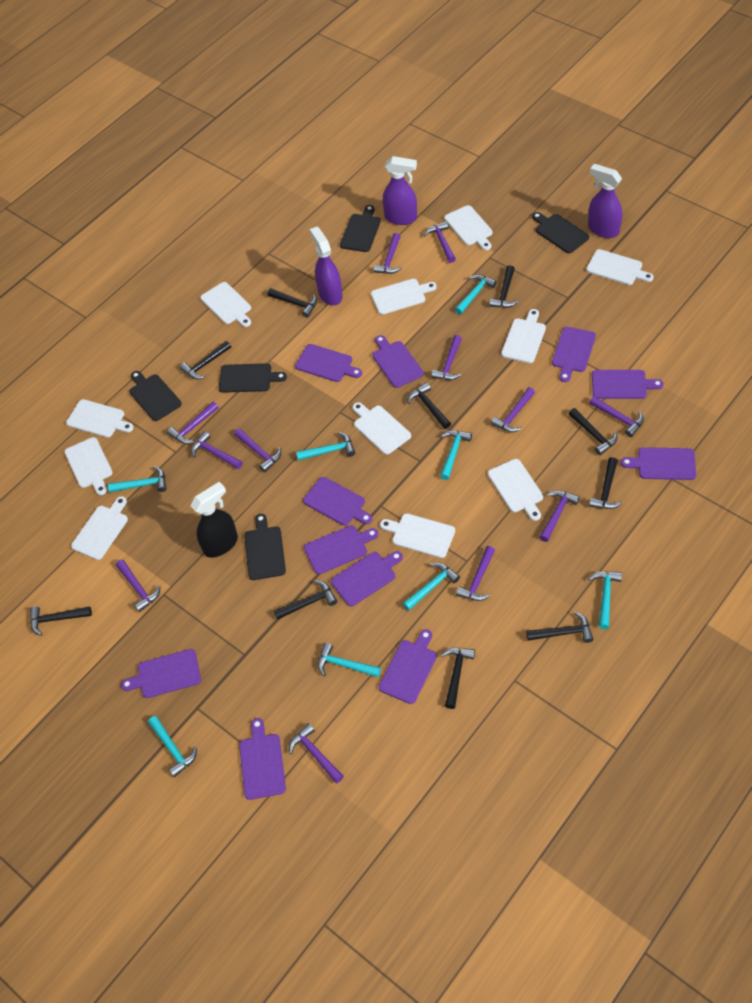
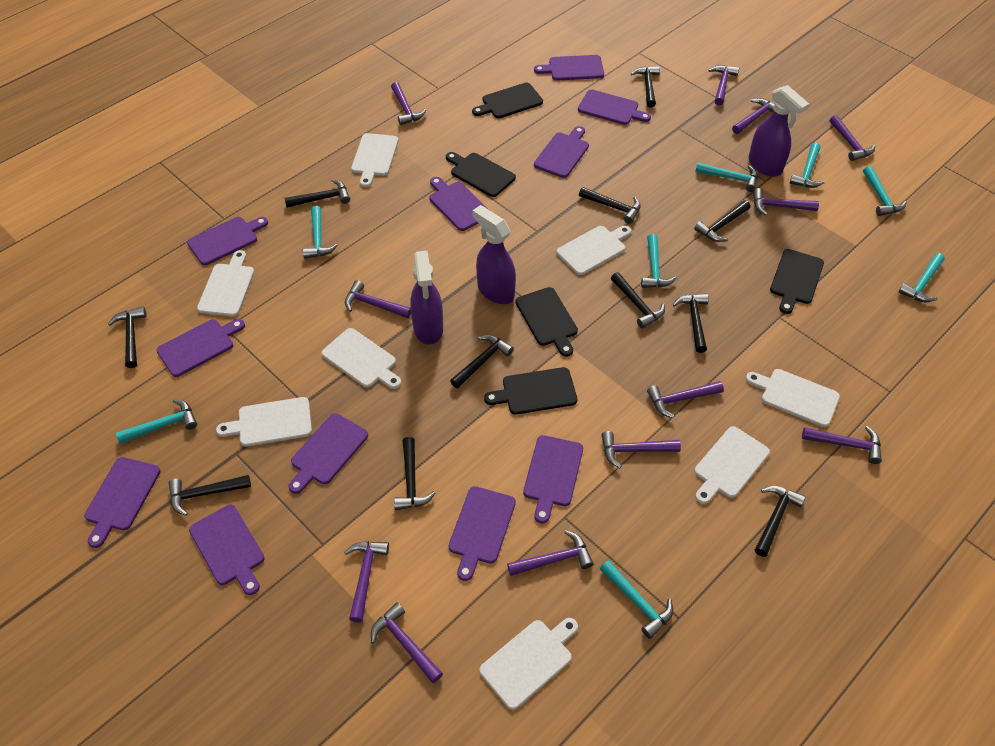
black hammer: 10 -> 11
black spray bottle: 1 -> 0
white cutting board: 11 -> 8

